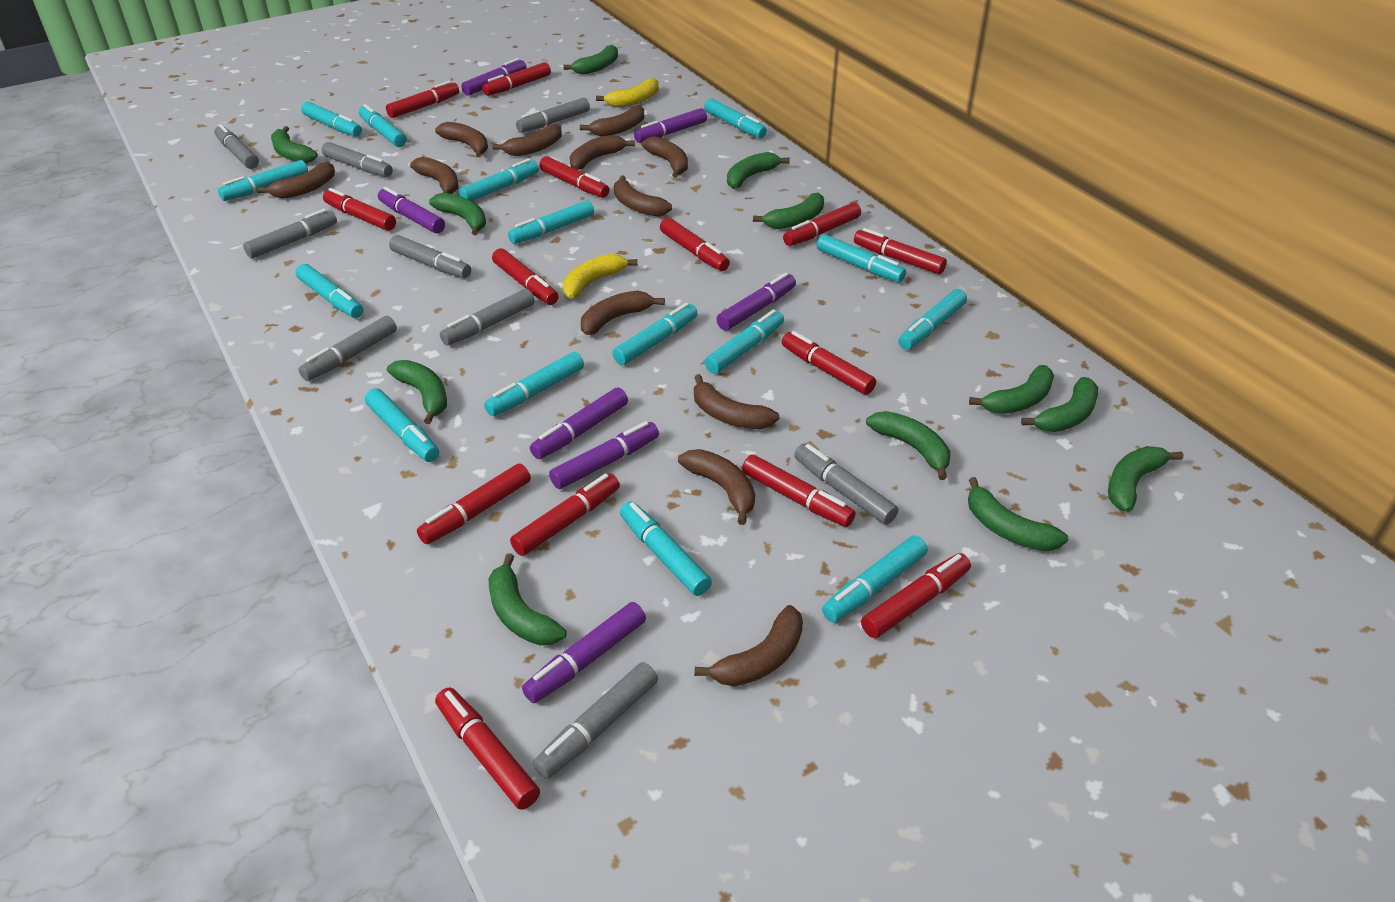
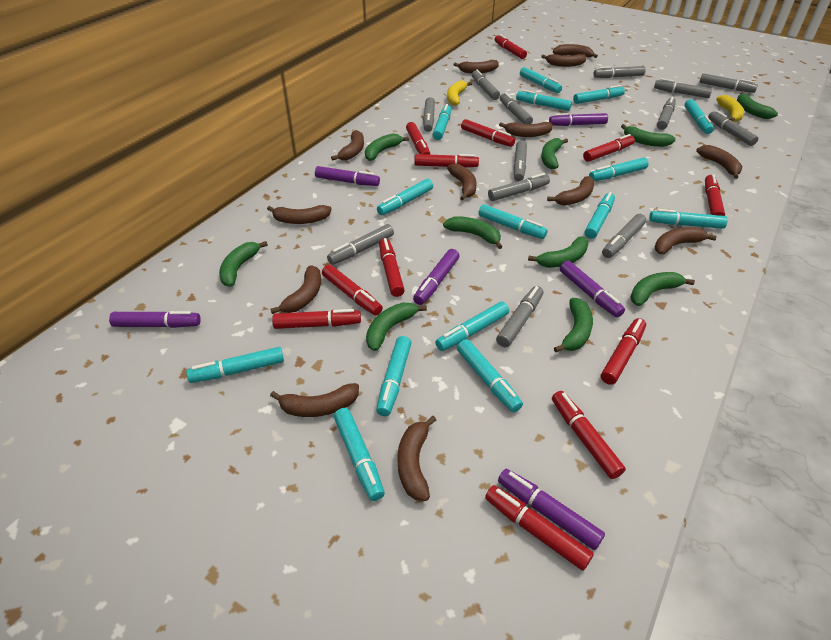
brown banana: 12 -> 13
green banana: 12 -> 10
grey marker: 9 -> 13
purple marker: 7 -> 6
red marker: 14 -> 12

